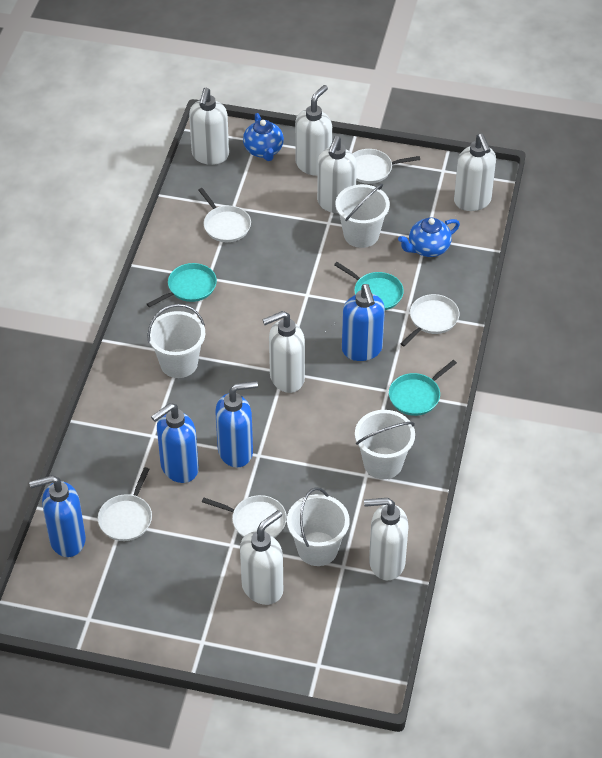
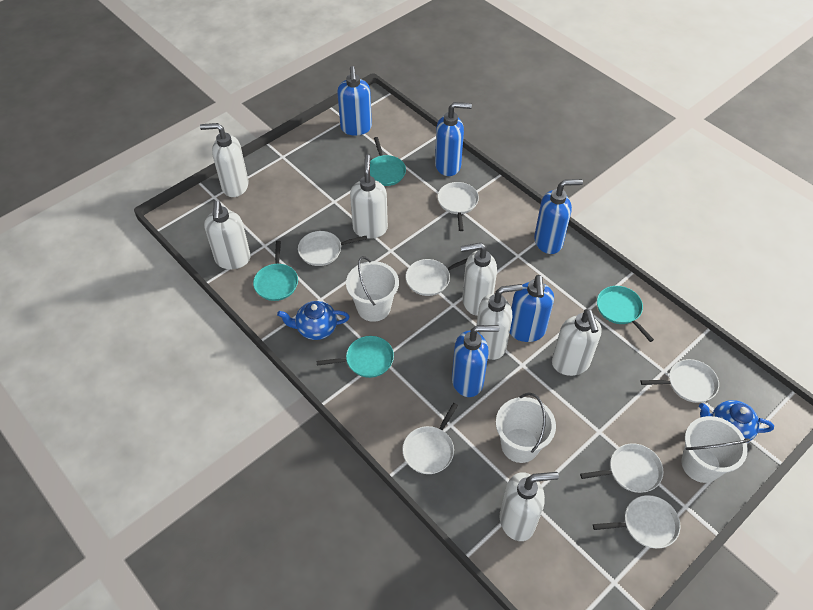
blue soap dispenser: 4 -> 5
turquoise pan: 3 -> 4
white bucket: 4 -> 3
white pan: 5 -> 7

